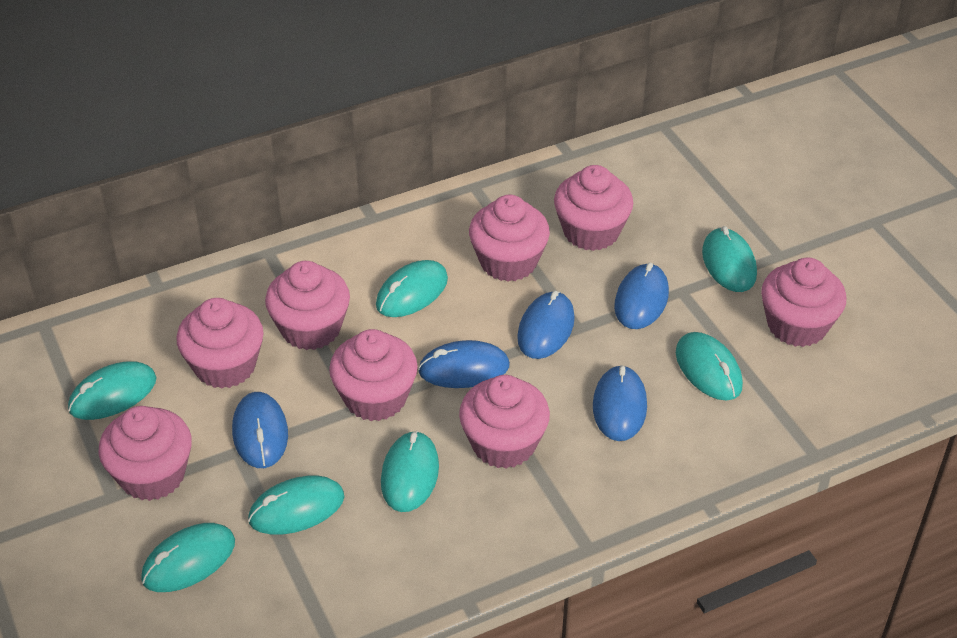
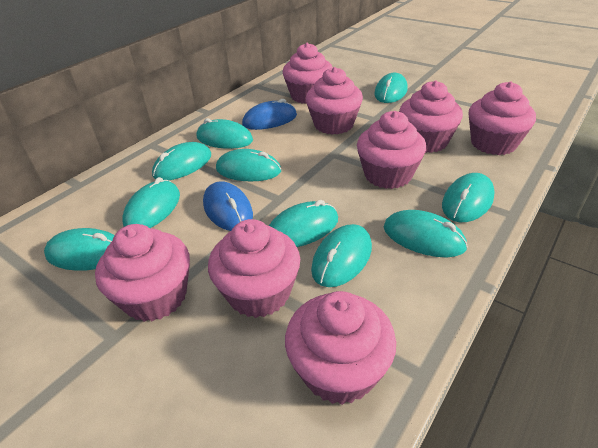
blue mouse: 5 -> 2
turquoise mouse: 7 -> 10

